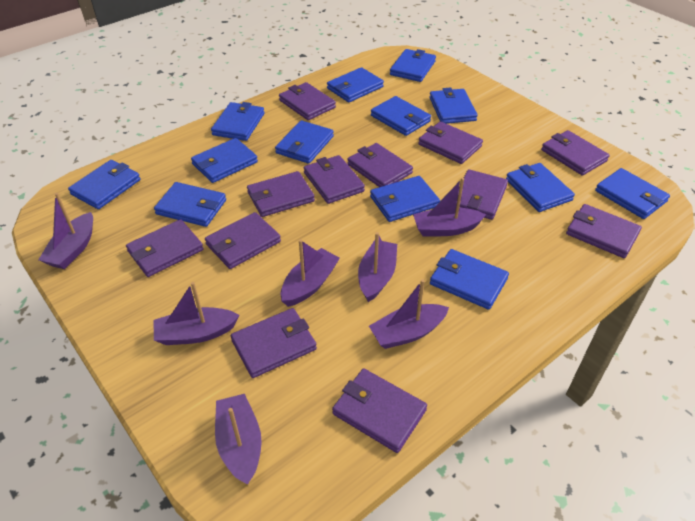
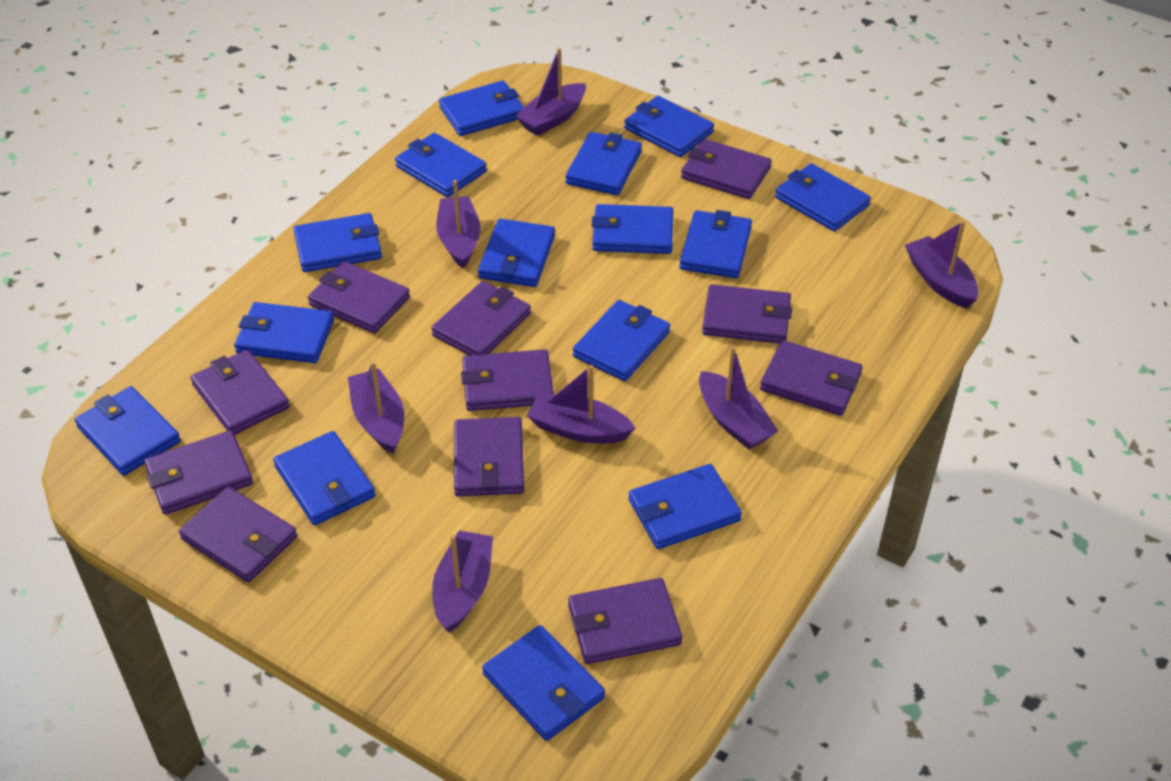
blue wallet: 13 -> 15
purple wallet: 12 -> 11

